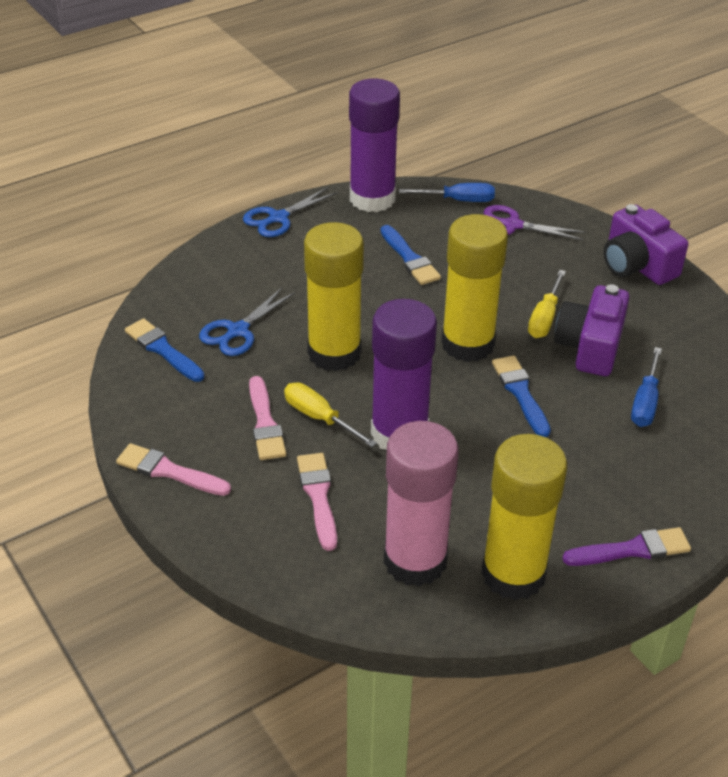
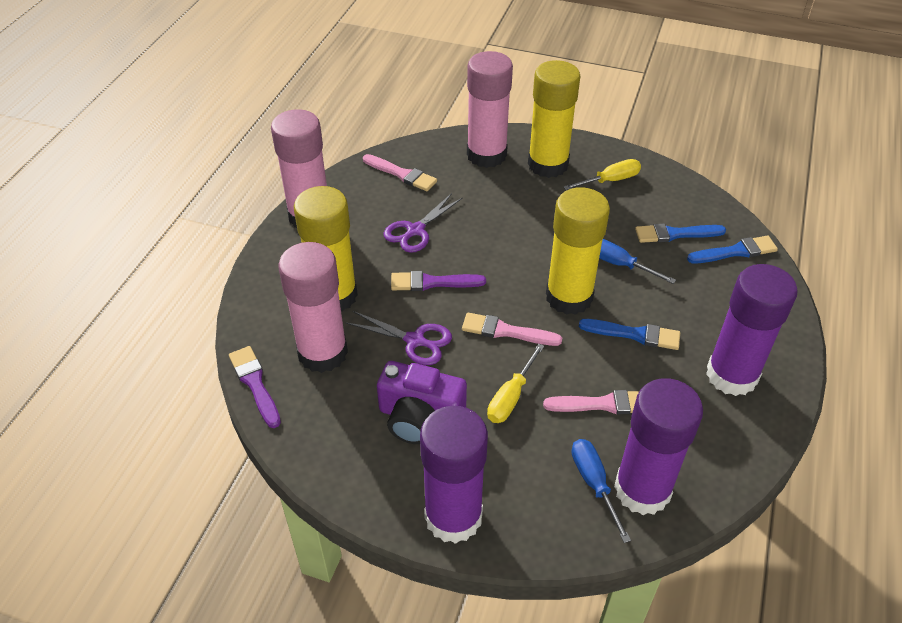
blue scissors: 2 -> 0
pink glue stick: 1 -> 3
purple brush: 1 -> 2
purple camera: 2 -> 1
purple glue stick: 2 -> 3
purple scissors: 1 -> 2

